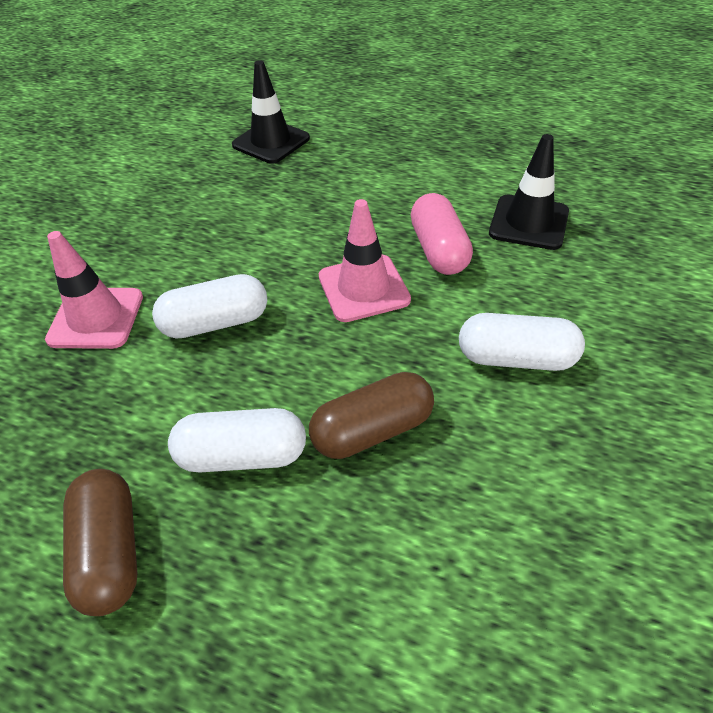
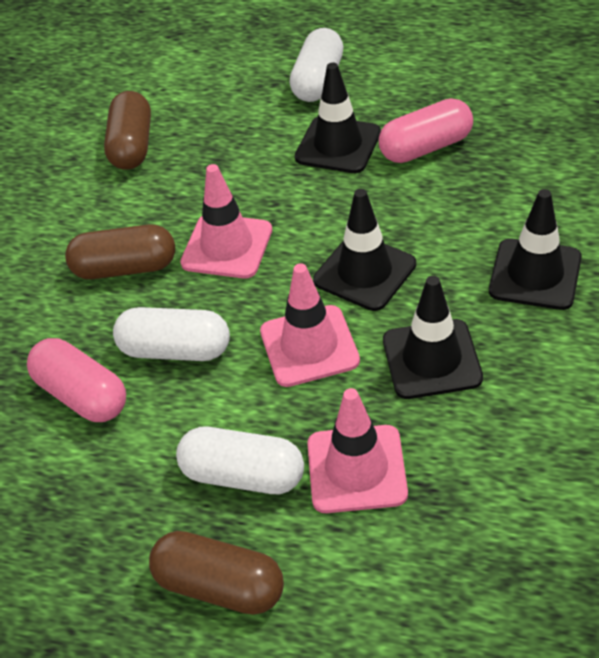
black traffic cone: 2 -> 4
brown capsule: 2 -> 3
pink capsule: 1 -> 2
pink traffic cone: 2 -> 3

